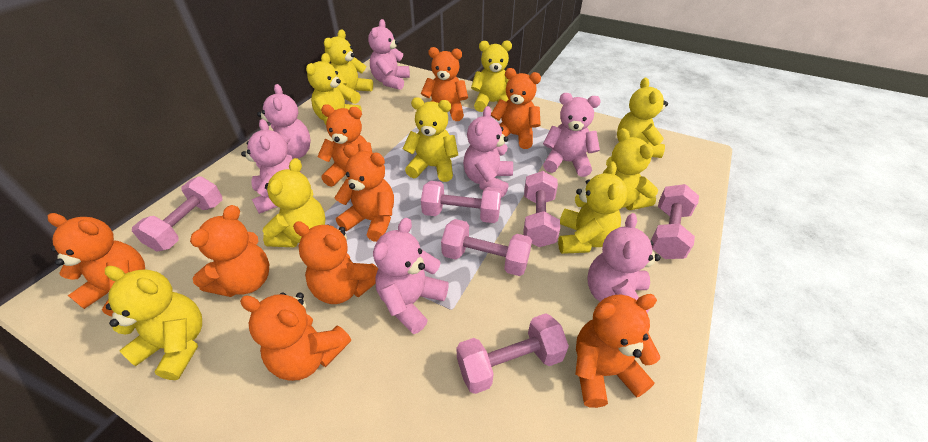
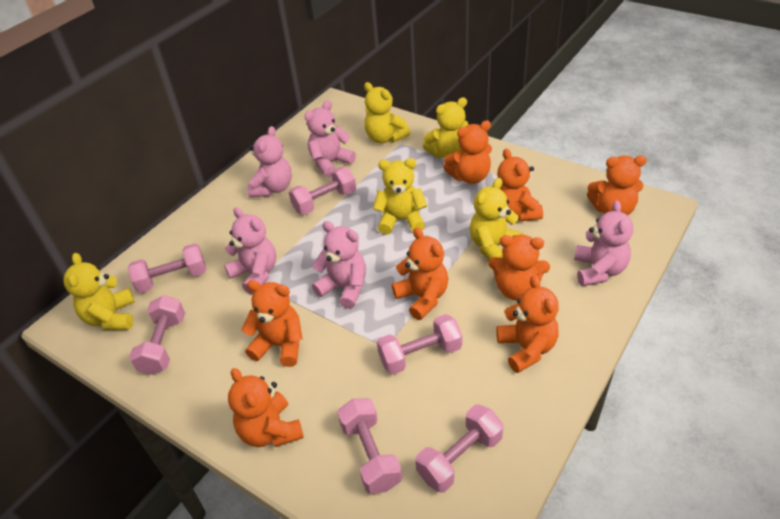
orange teddy bear: 9 -> 8
pink teddy bear: 7 -> 5
yellow teddy bear: 9 -> 5

